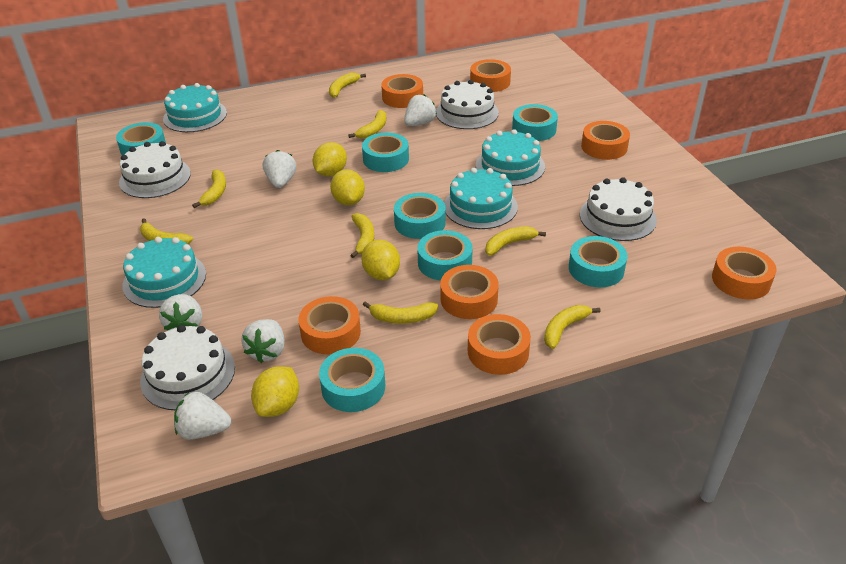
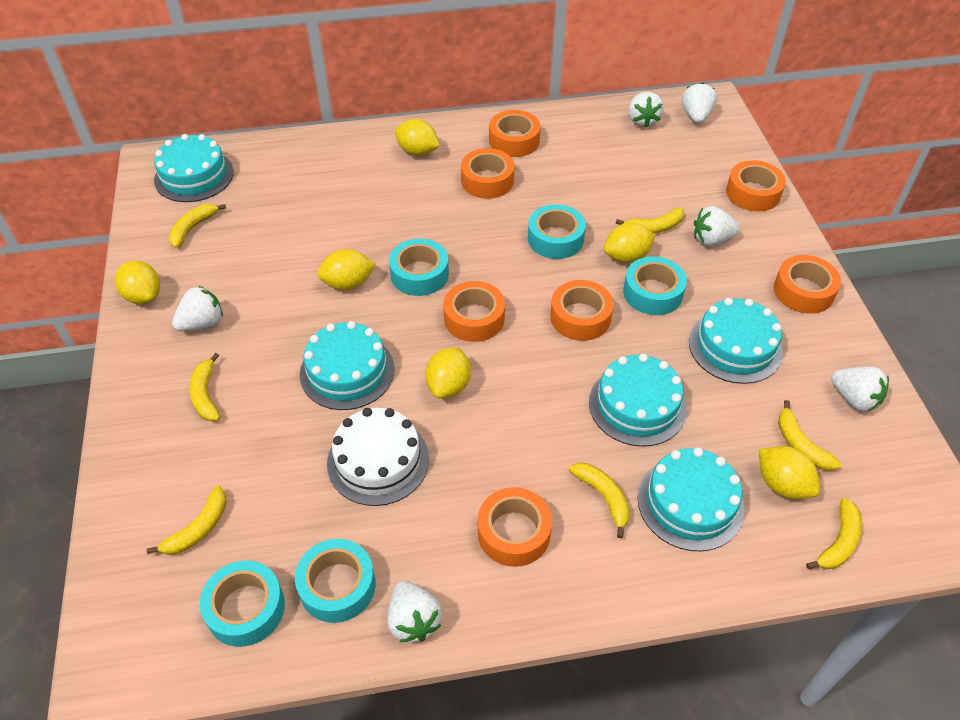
turquoise cake: 4 -> 5
turquoise tape: 7 -> 5
white cake: 4 -> 1
white strawberry: 5 -> 6
yellow banana: 8 -> 7
yellow lemon: 4 -> 6

